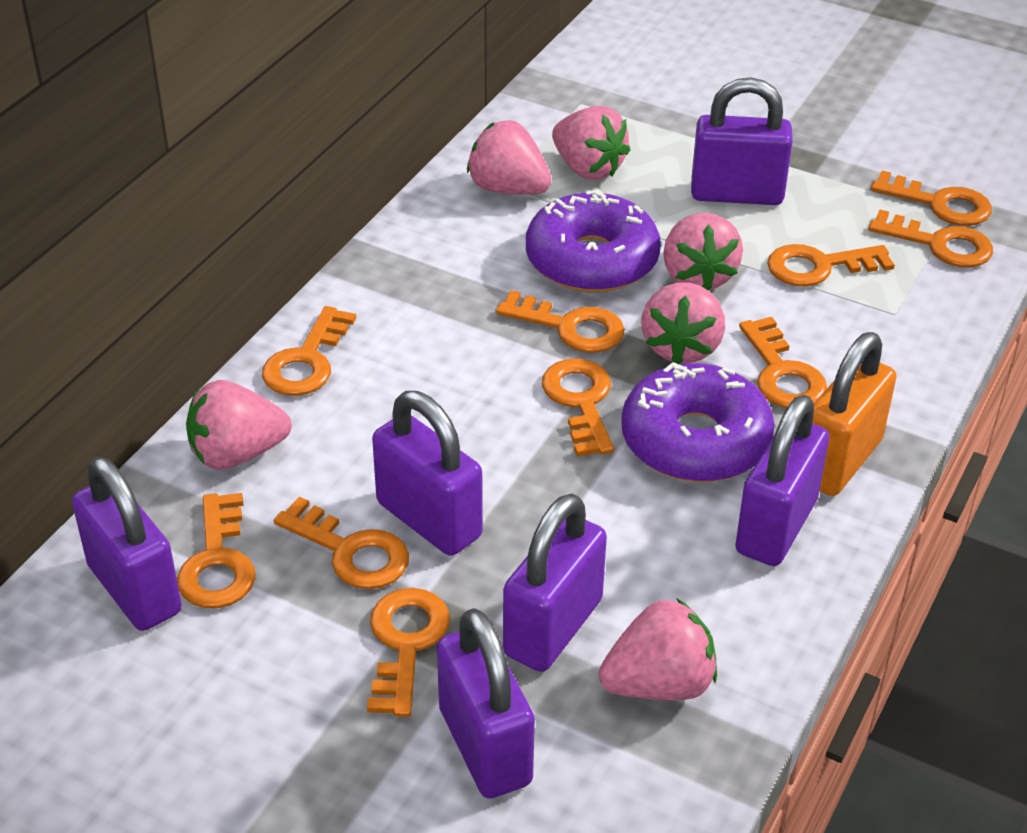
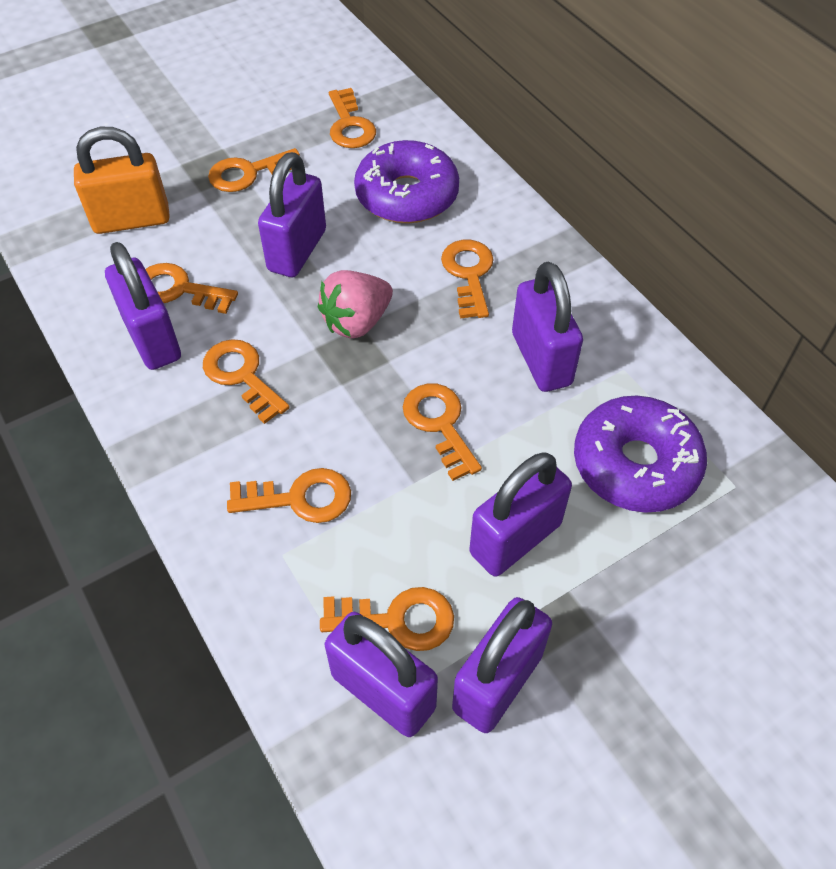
orange key: 10 -> 8
pink strawberry: 6 -> 1

